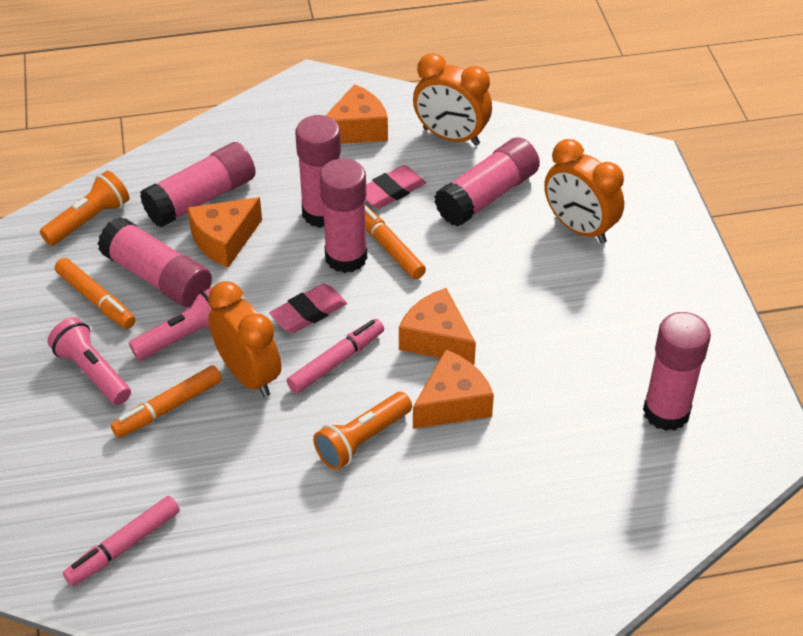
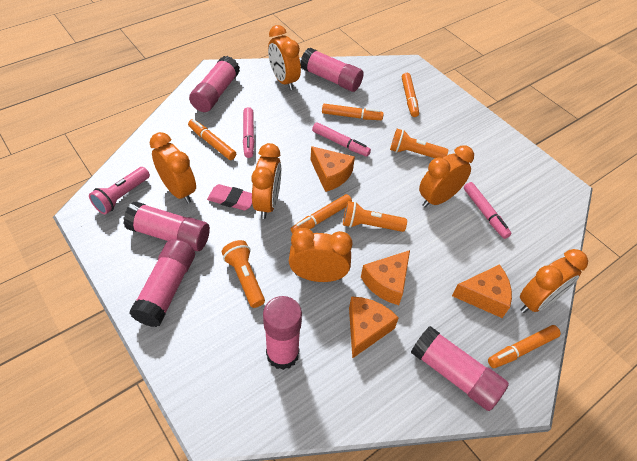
orange clock: 3 -> 6
orange flashlight: 2 -> 3
orange marker: 3 -> 5
pink eraser: 2 -> 1
pink flashlight: 2 -> 1
pink marker: 2 -> 3

